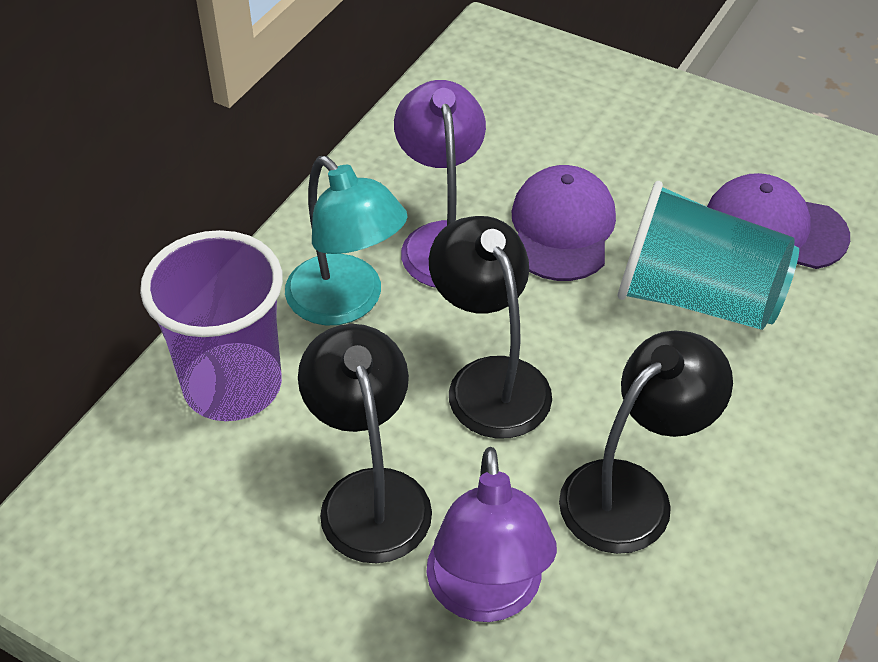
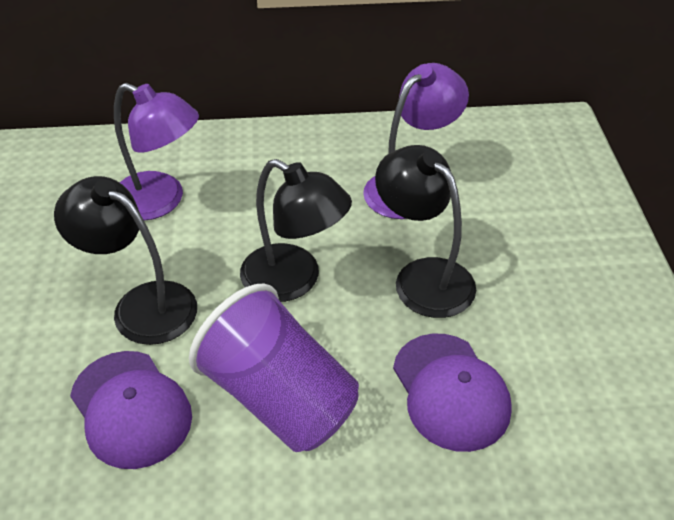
turquoise cup: 1 -> 0
turquoise lamp: 1 -> 0

